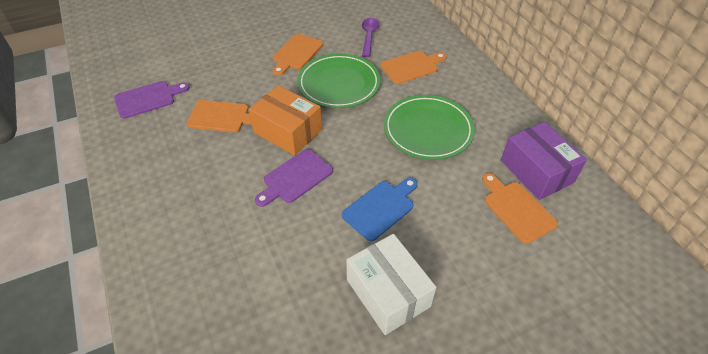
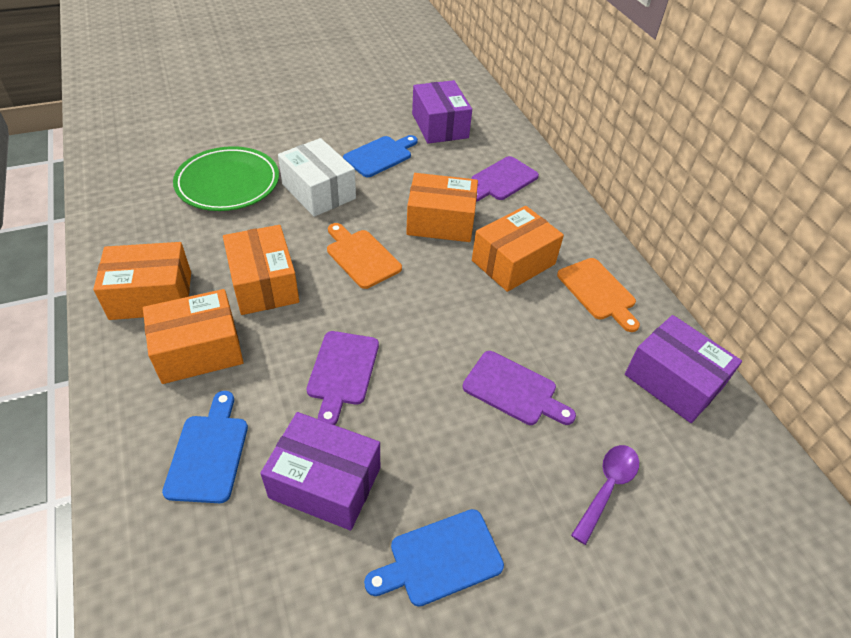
blue cutting board: 1 -> 3
green plate: 2 -> 1
orange box: 1 -> 5
orange cutting board: 4 -> 2
purple box: 1 -> 3
purple cutting board: 2 -> 3

